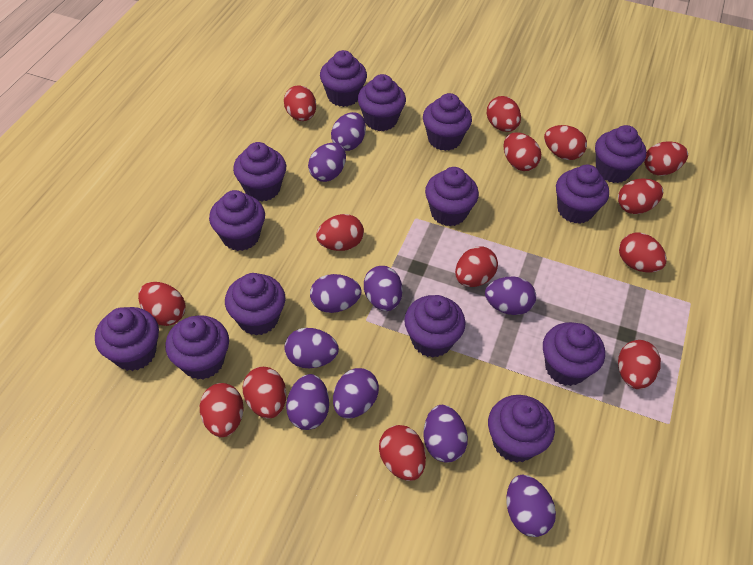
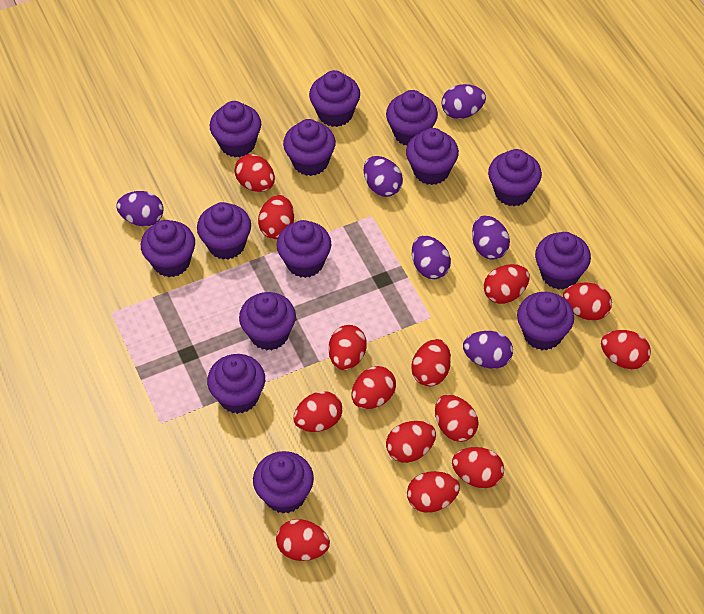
purple egg: 10 -> 6

